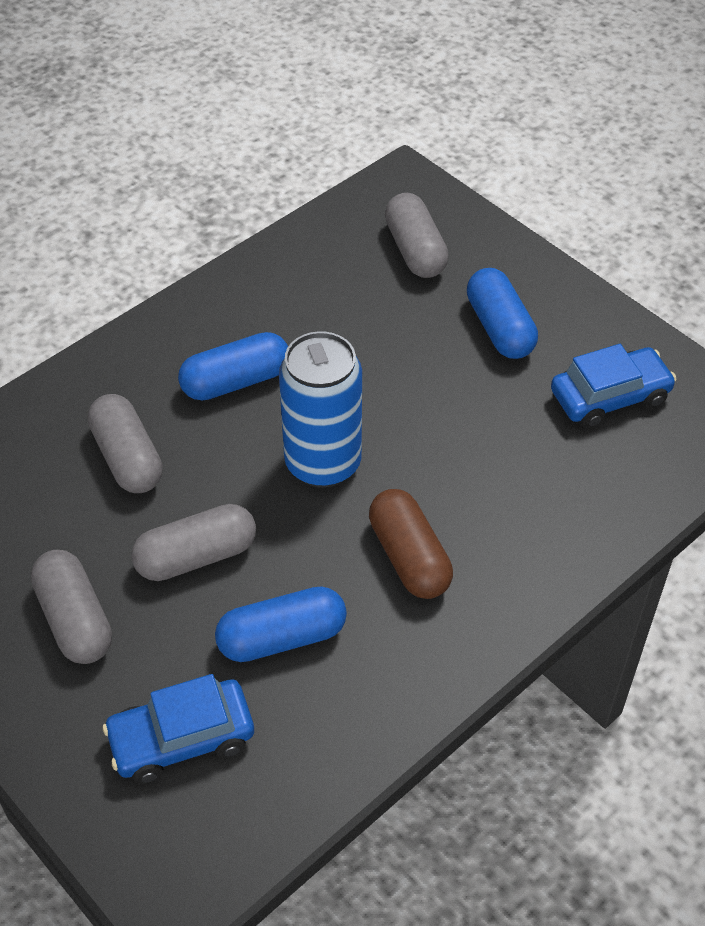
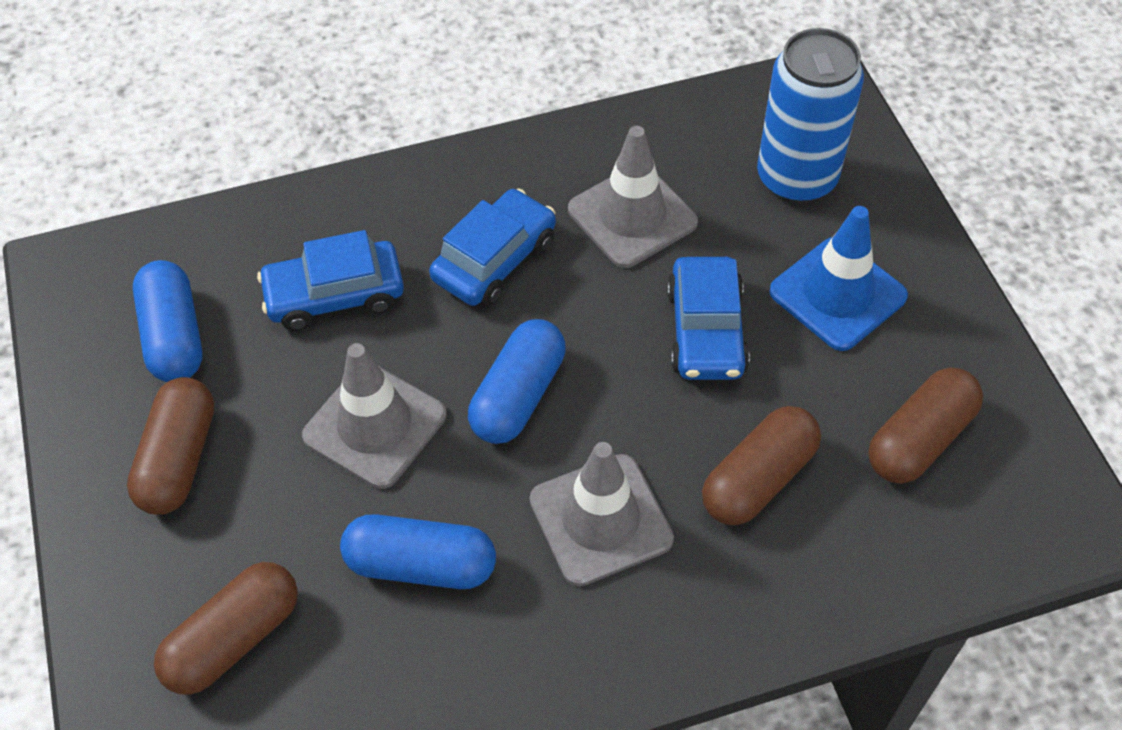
blue car: 2 -> 3
blue traffic cone: 0 -> 1
brown capsule: 1 -> 4
grey capsule: 4 -> 0
grey traffic cone: 0 -> 3

